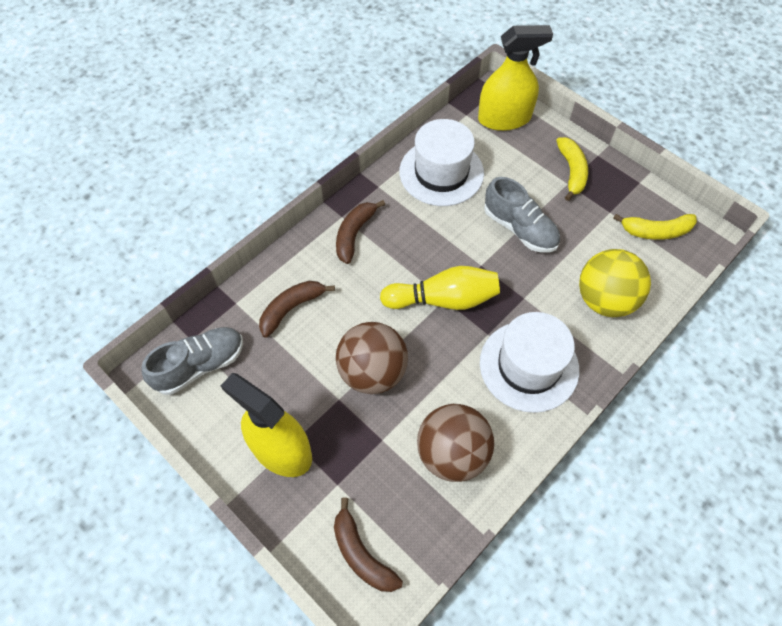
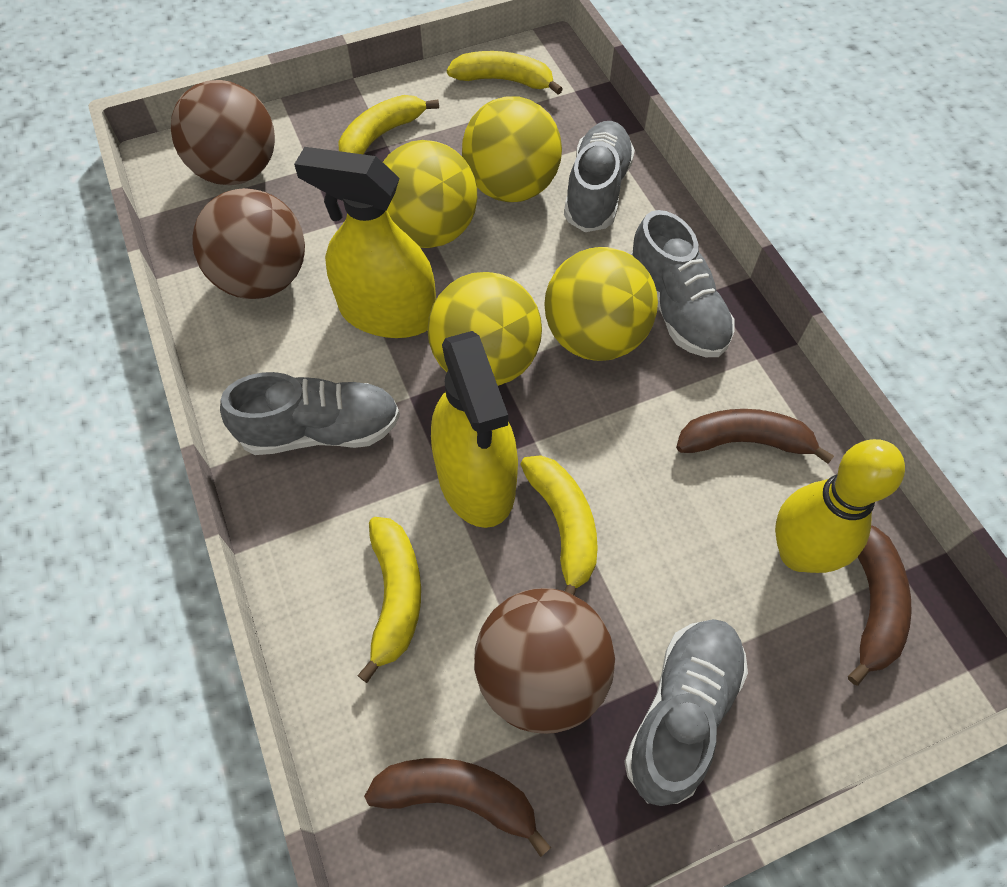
brown ball: 2 -> 3
grey shoe: 2 -> 4
white hat: 2 -> 0
yellow ball: 1 -> 4
yellow banana: 2 -> 4

